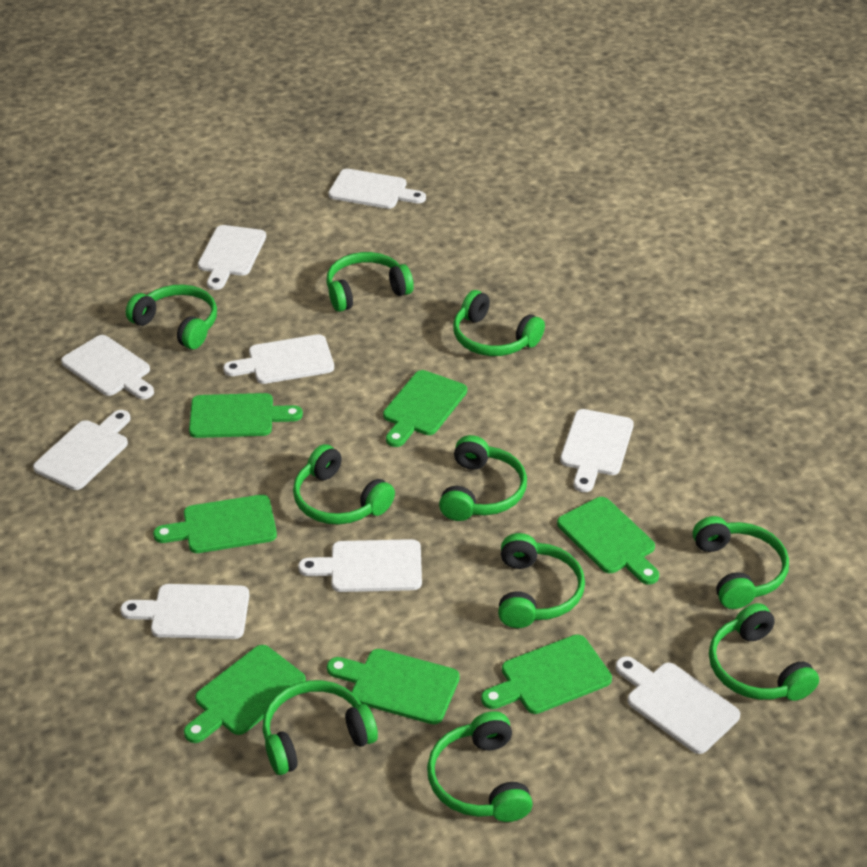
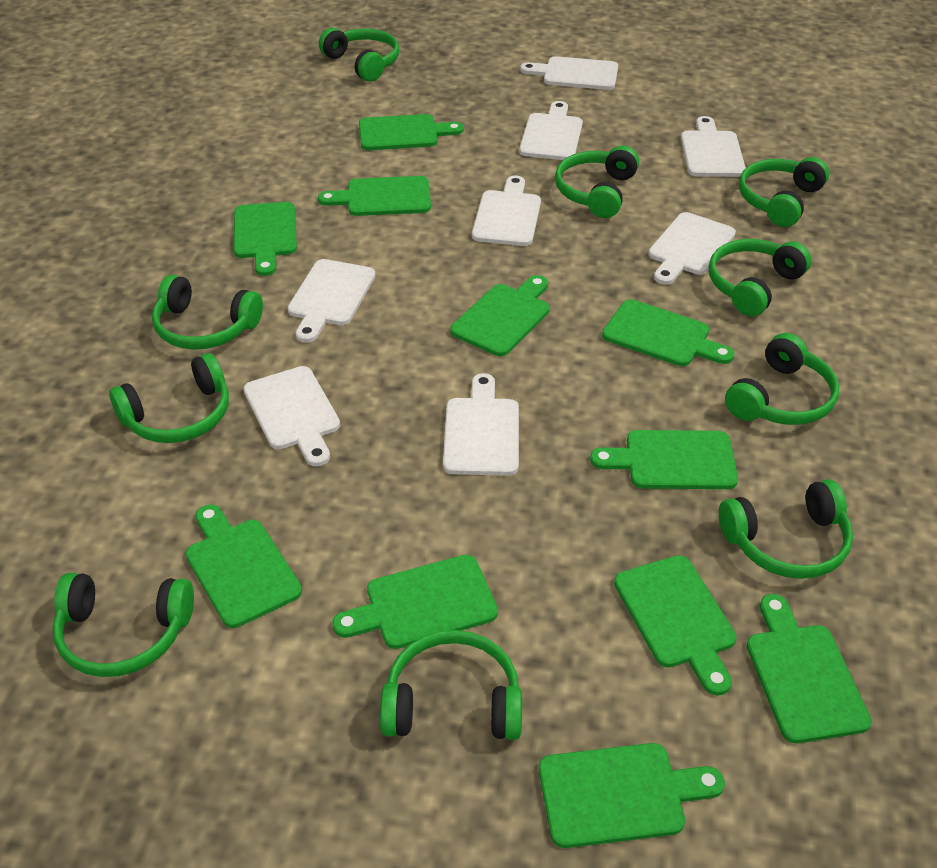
green cutting board: 7 -> 11
white cutting board: 9 -> 8

